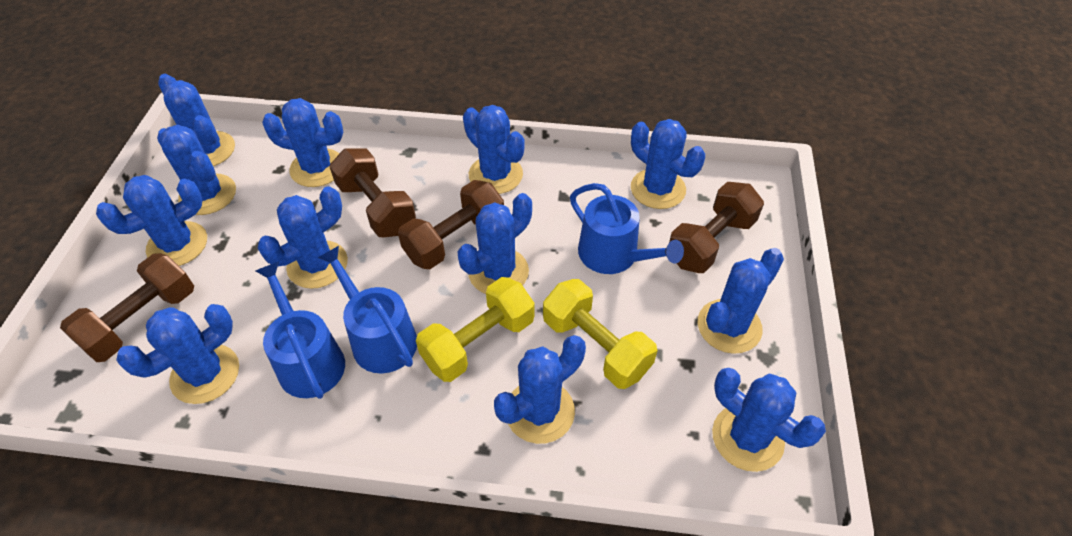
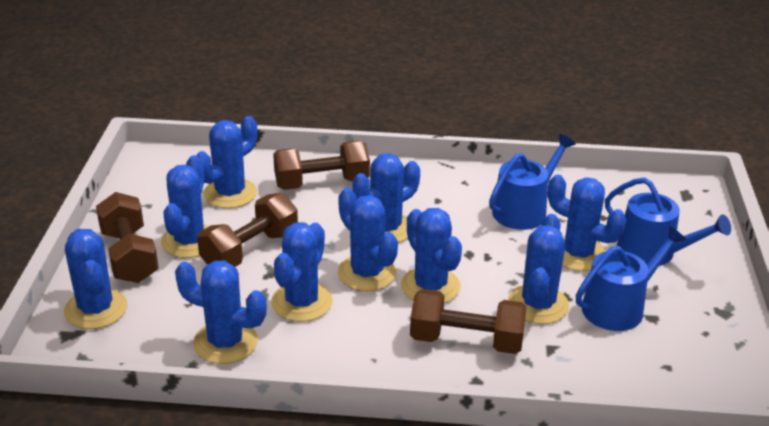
blue cactus: 12 -> 10
yellow dumbbell: 2 -> 0

